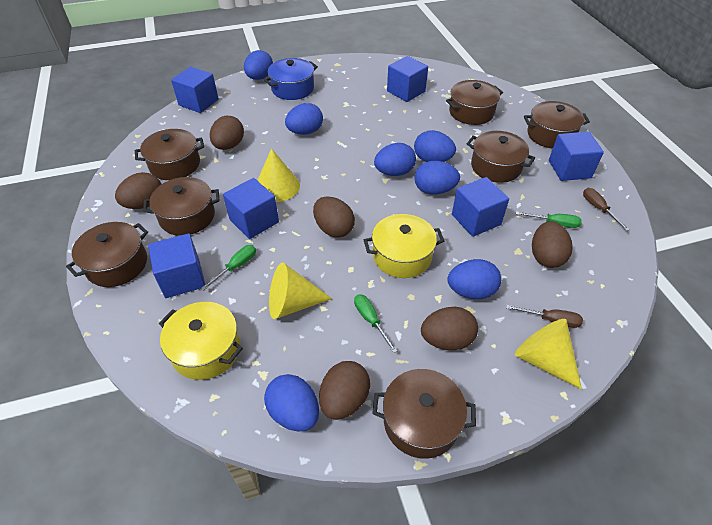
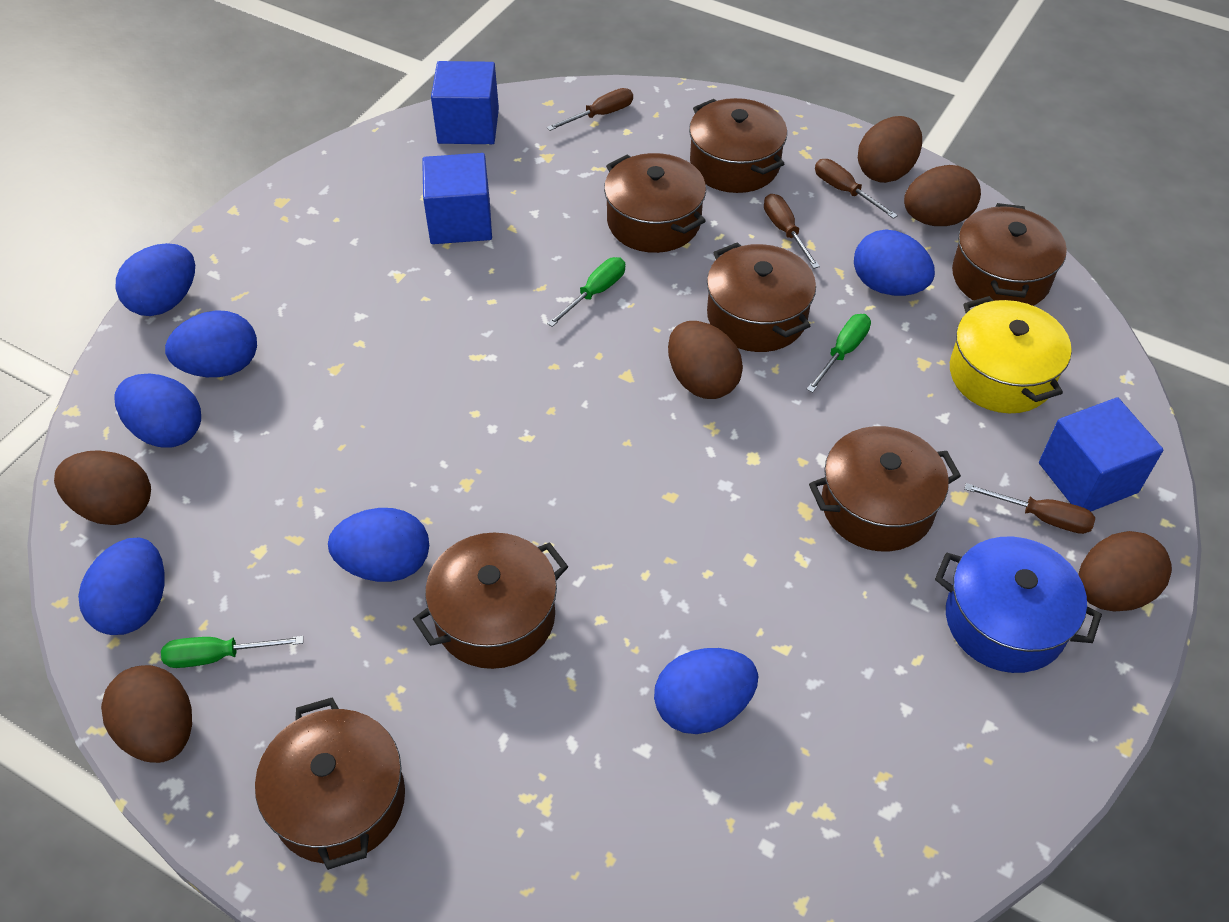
blue cube: 6 -> 3
brown screwdriver: 2 -> 4
yellow cone: 3 -> 0
yellow pot: 2 -> 1

